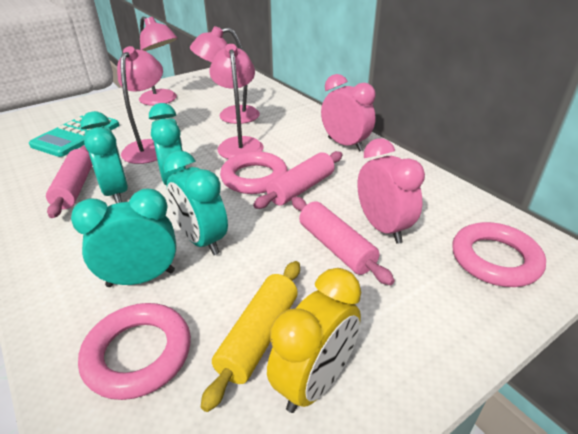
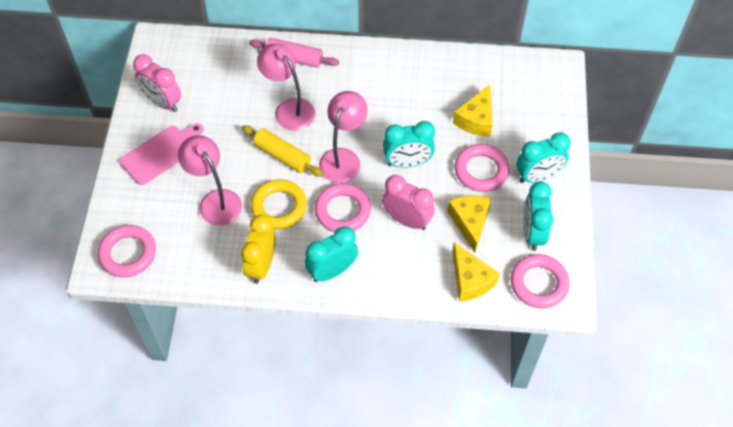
pink cutting board: 0 -> 1
pink lamp: 4 -> 3
pink ring: 3 -> 4
pink rolling pin: 3 -> 1
turquoise calculator: 1 -> 0
yellow cheese: 0 -> 3
yellow ring: 0 -> 1

